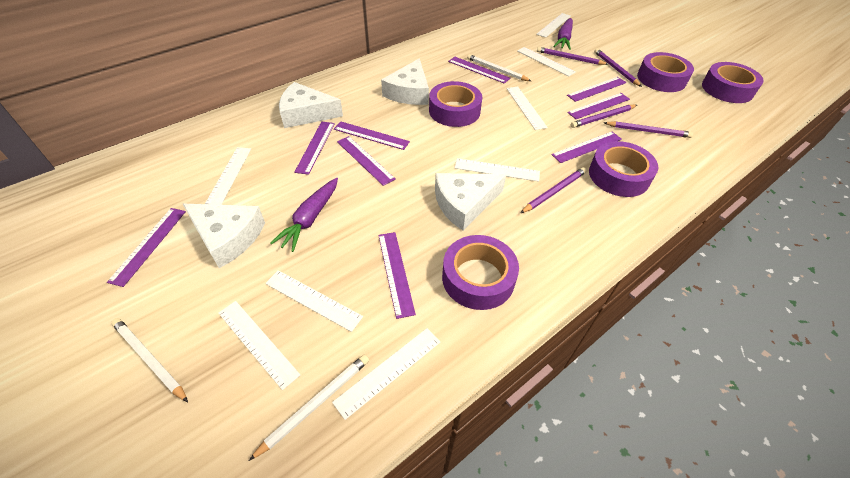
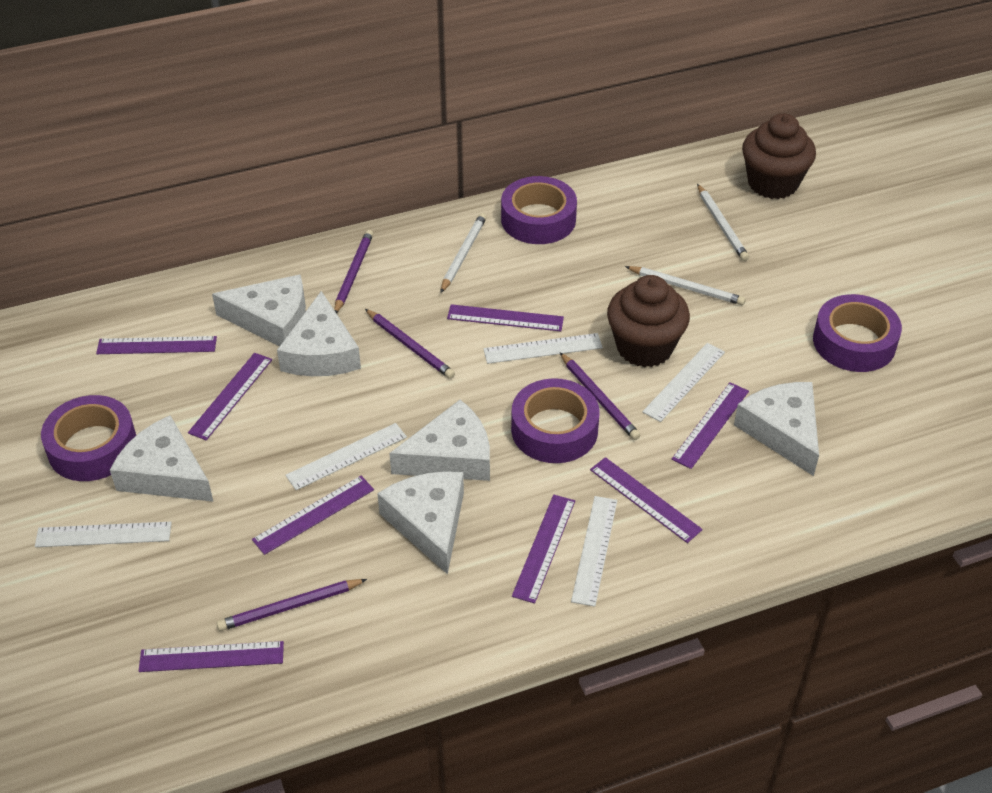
brown cupcake: 0 -> 2
purple carrot: 2 -> 0
purple pencil: 5 -> 4
purple ruler: 9 -> 8
purple tape: 5 -> 4
white cheese: 4 -> 6
white ruler: 8 -> 5

